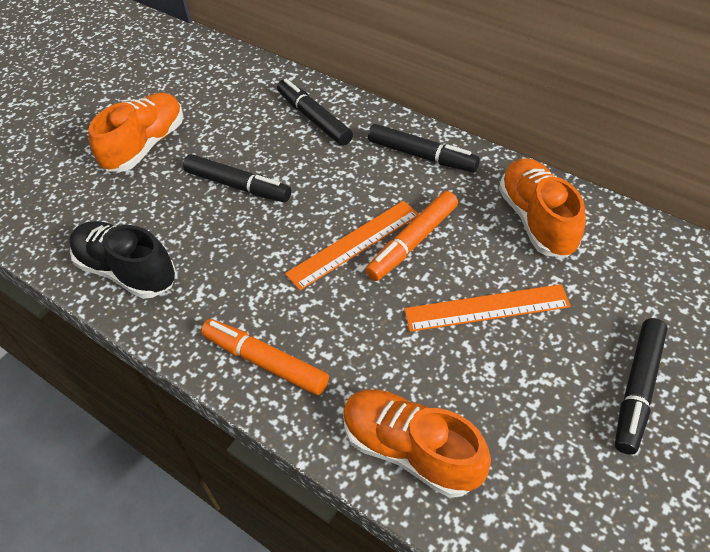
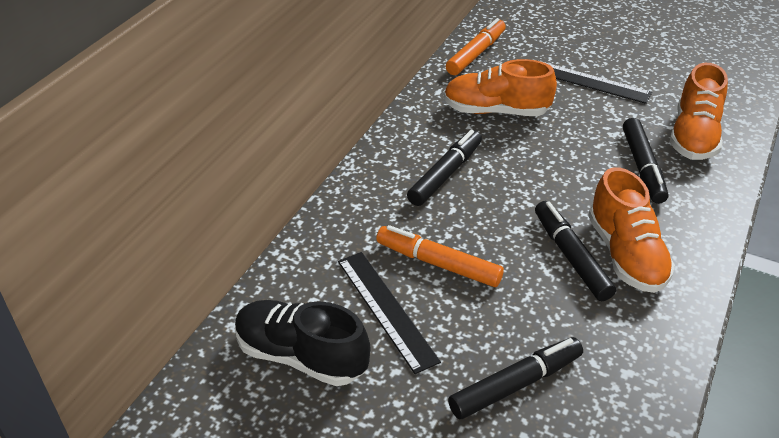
black ruler: 0 -> 2
orange ruler: 2 -> 0

